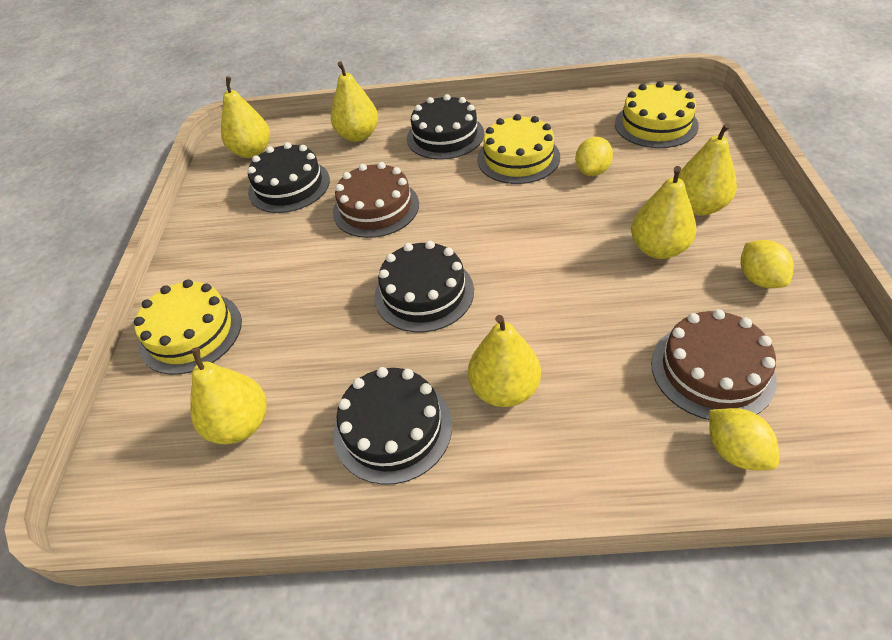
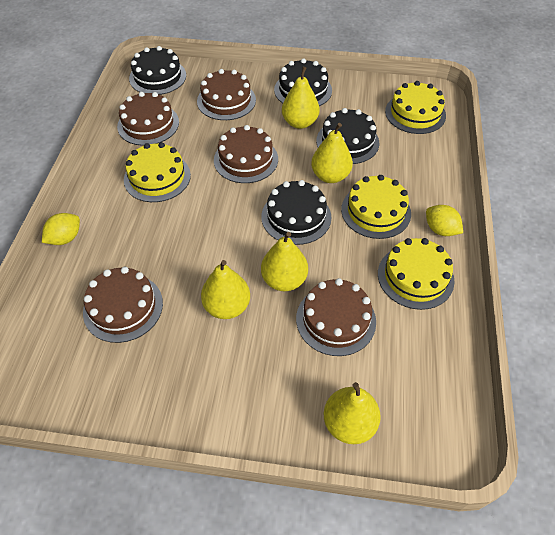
brown cake: 2 -> 5
yellow cake: 3 -> 4
yellow lemon: 3 -> 2
yellow pear: 6 -> 5

